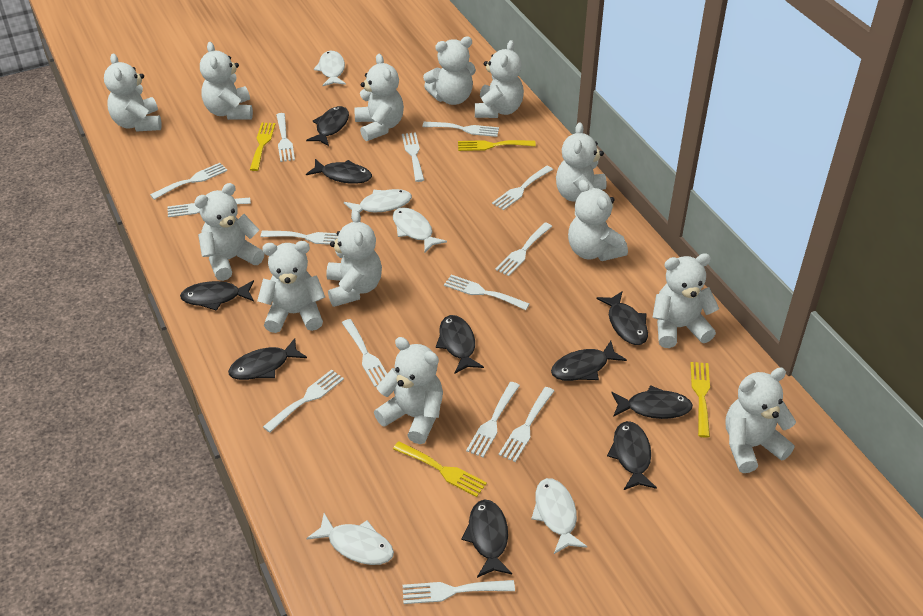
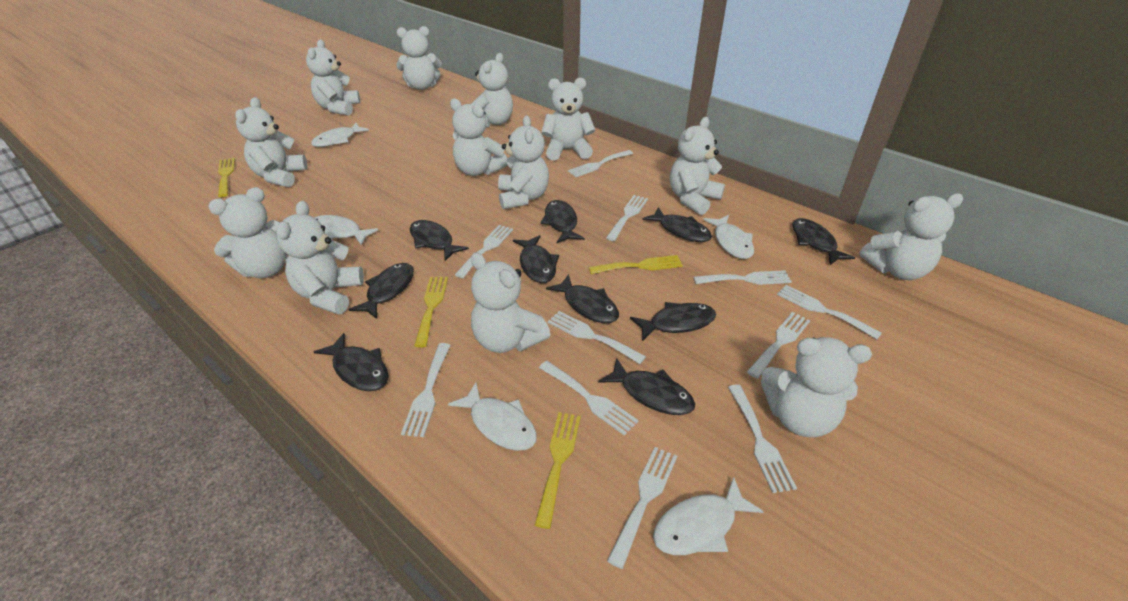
white fork: 14 -> 11

